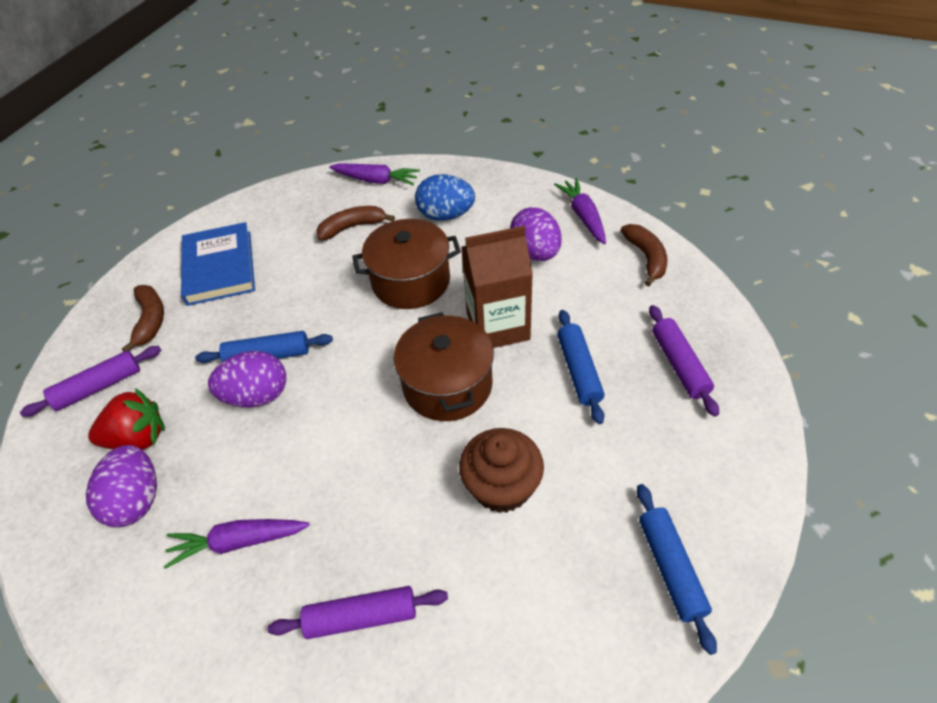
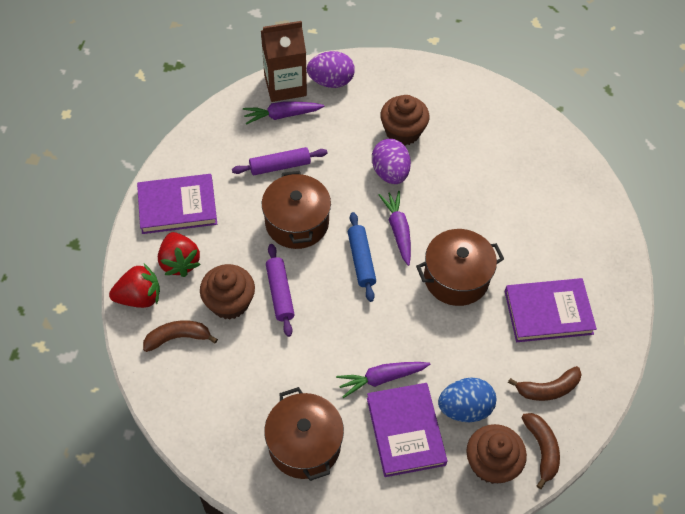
blue book: 1 -> 0
blue rolling pin: 3 -> 1
brown cupcake: 1 -> 3
brown pot: 2 -> 3
purple book: 0 -> 3
purple egg: 3 -> 2
purple rolling pin: 3 -> 2
red strawberry: 1 -> 2

